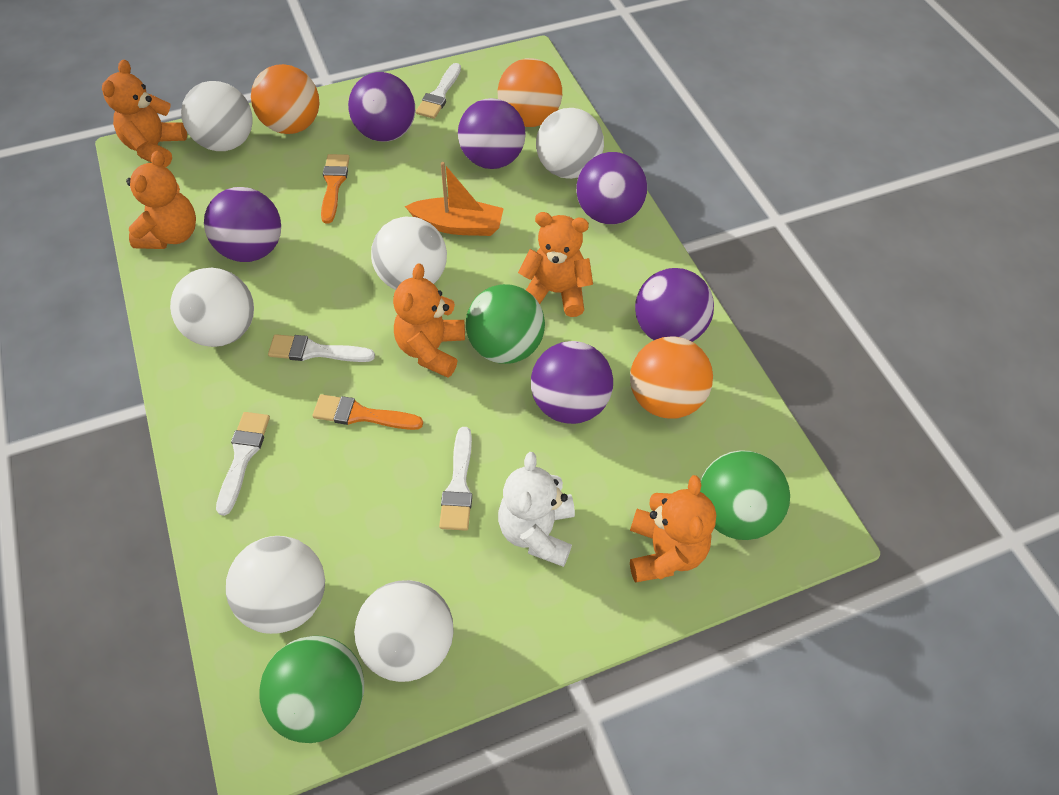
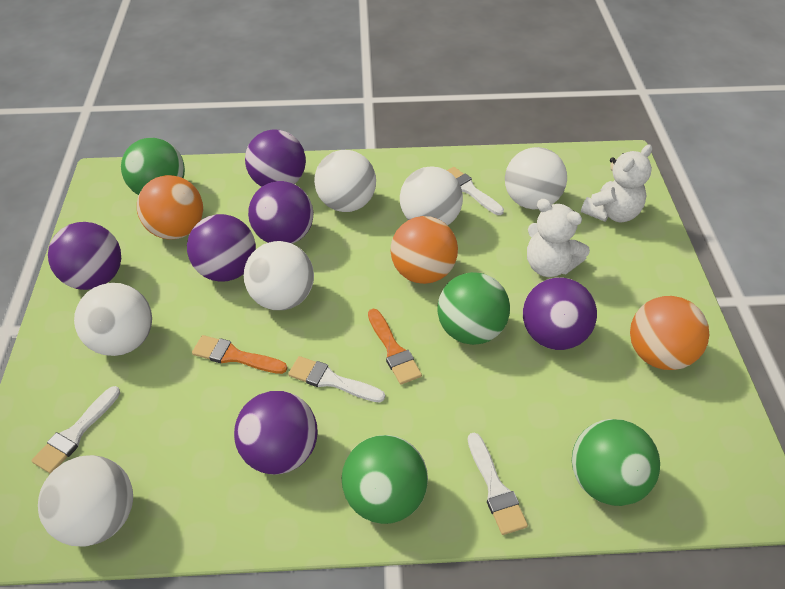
green ball: 3 -> 4
orange boat: 1 -> 0
orange teddy bear: 5 -> 0
white teddy bear: 1 -> 2

